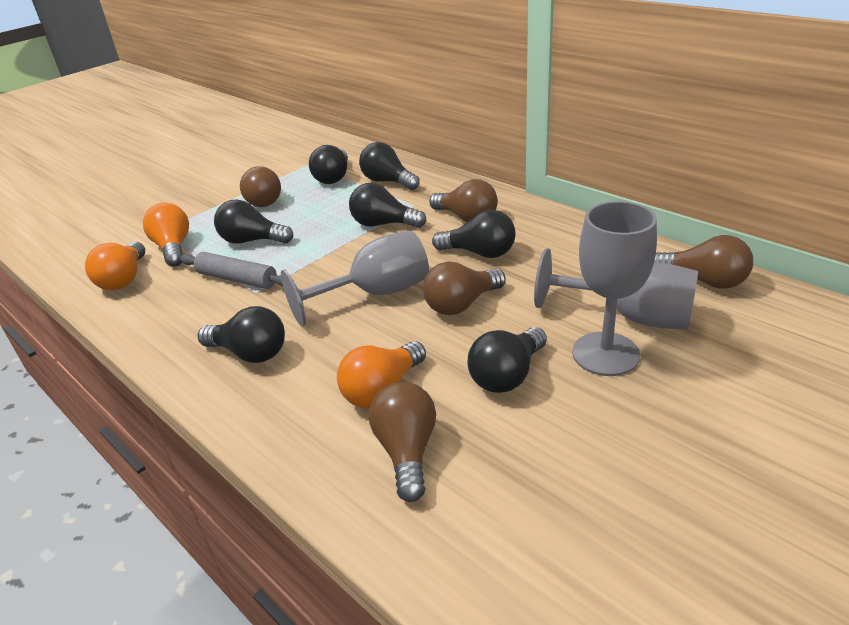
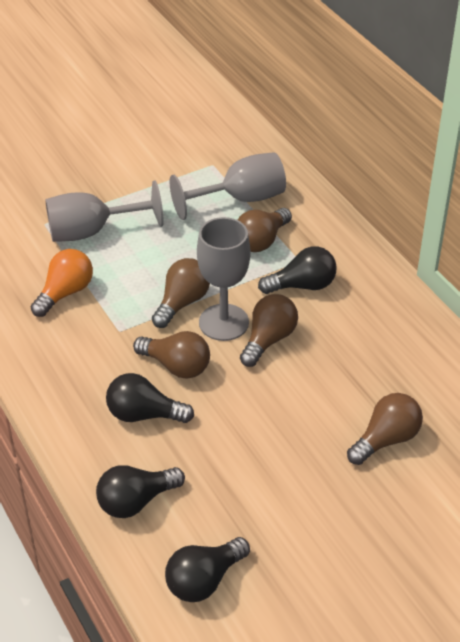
black light bulb: 7 -> 4
grey rolling pin: 1 -> 0
orange light bulb: 3 -> 1

